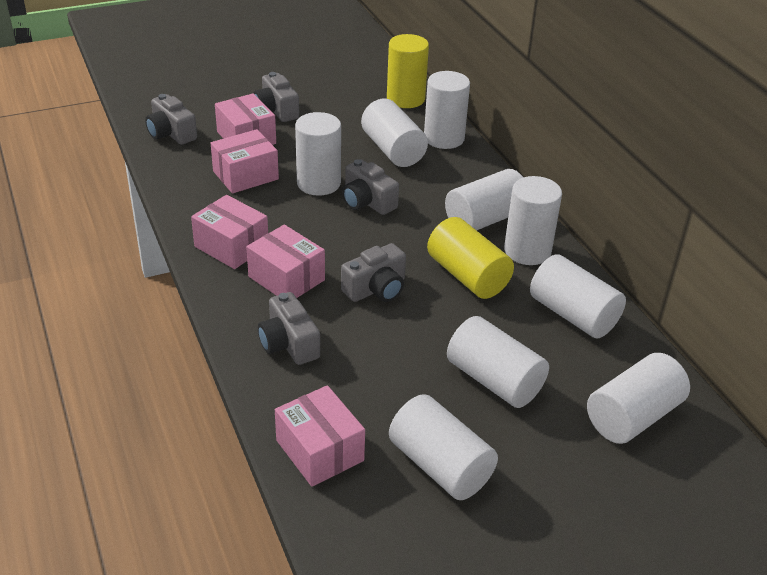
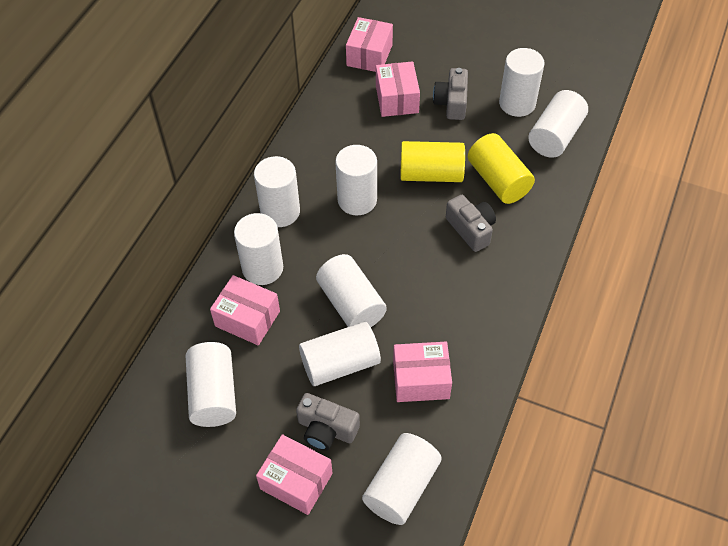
grey camera: 5 -> 3

